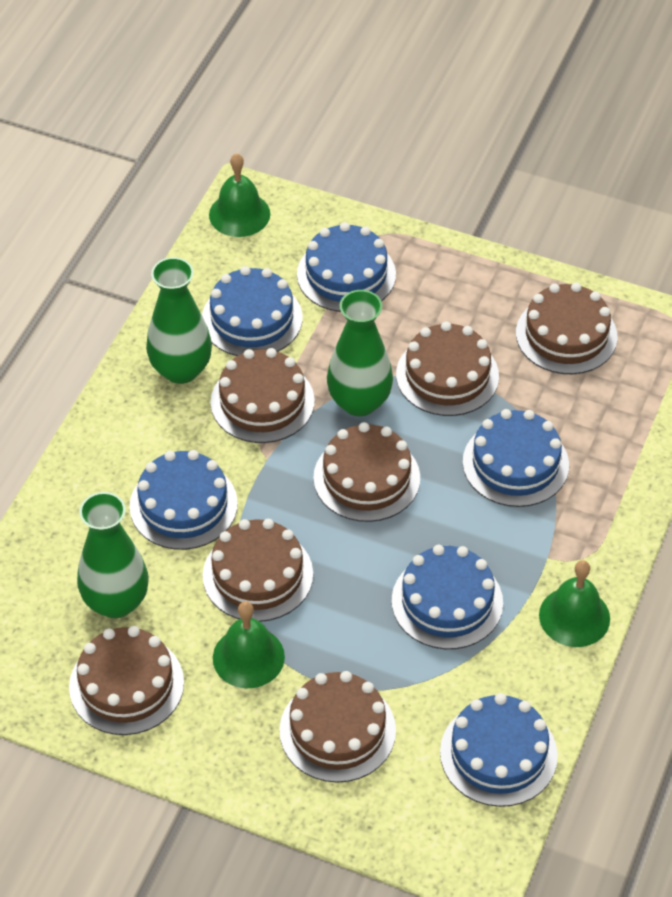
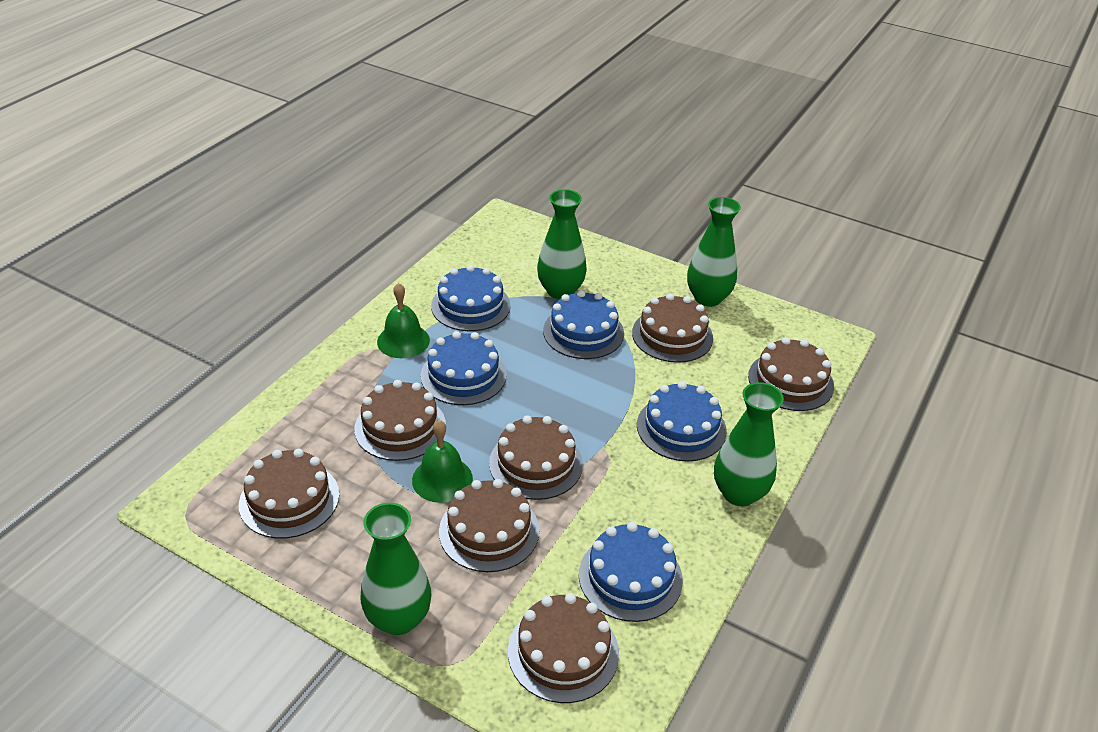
blue cake: 6 -> 5
green bell: 3 -> 2
green vase: 3 -> 4

